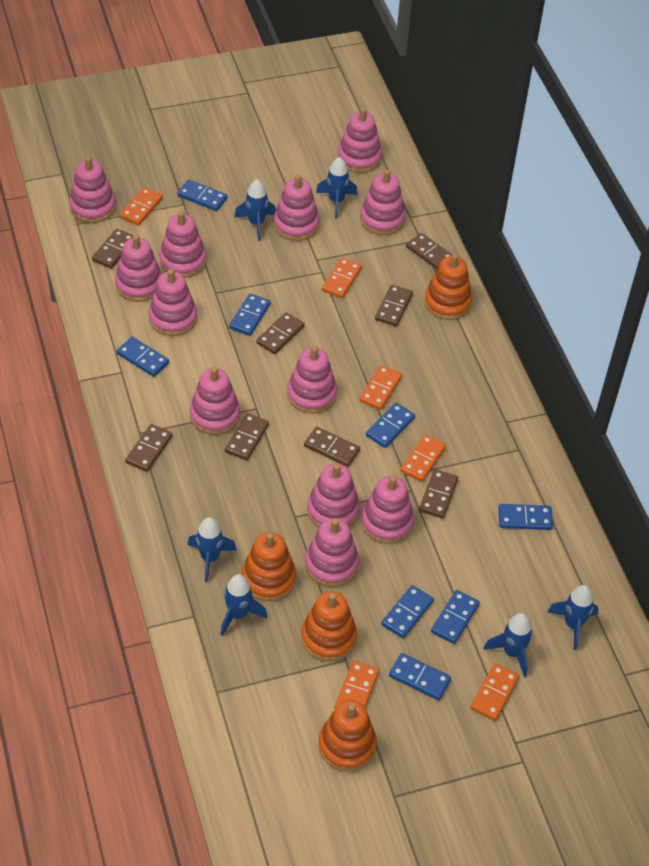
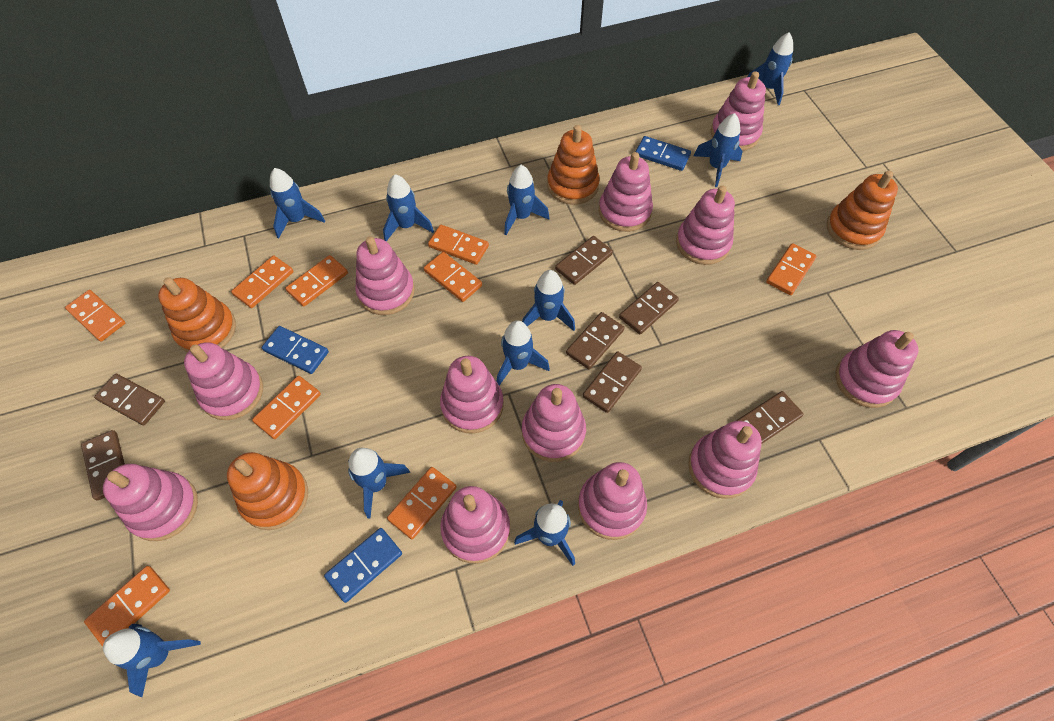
blue domino: 8 -> 3
blue rocket: 6 -> 10
brown domino: 8 -> 7
orange domino: 6 -> 9

